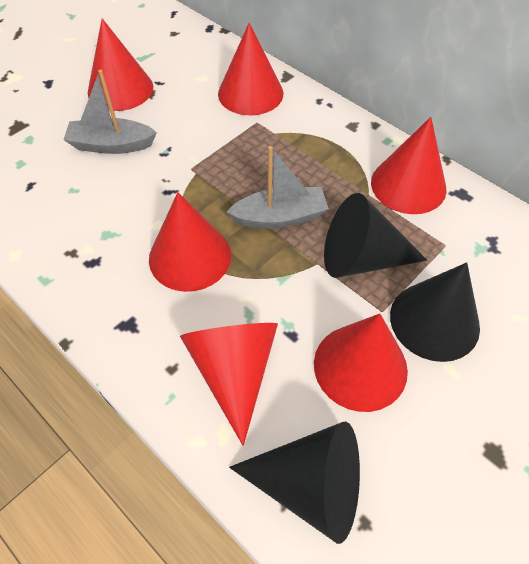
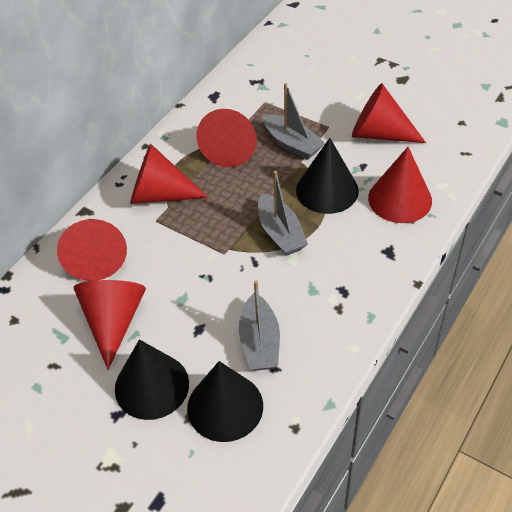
grey boat: 2 -> 3

